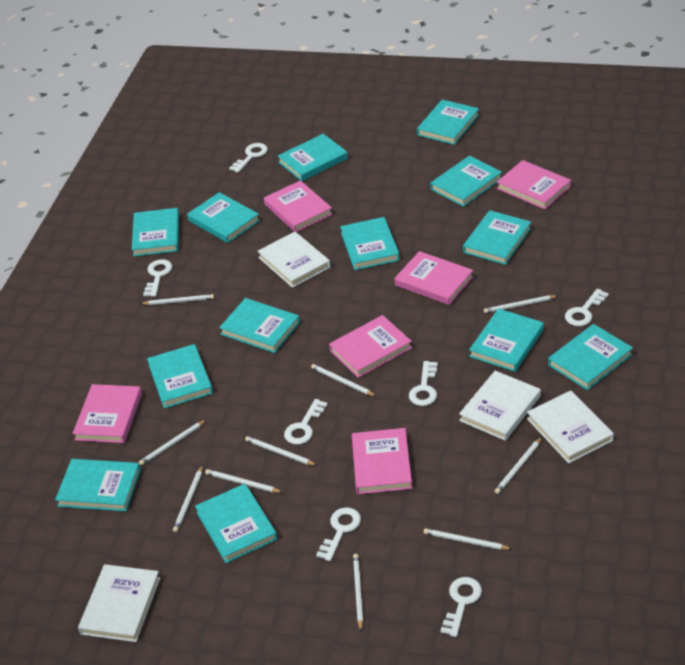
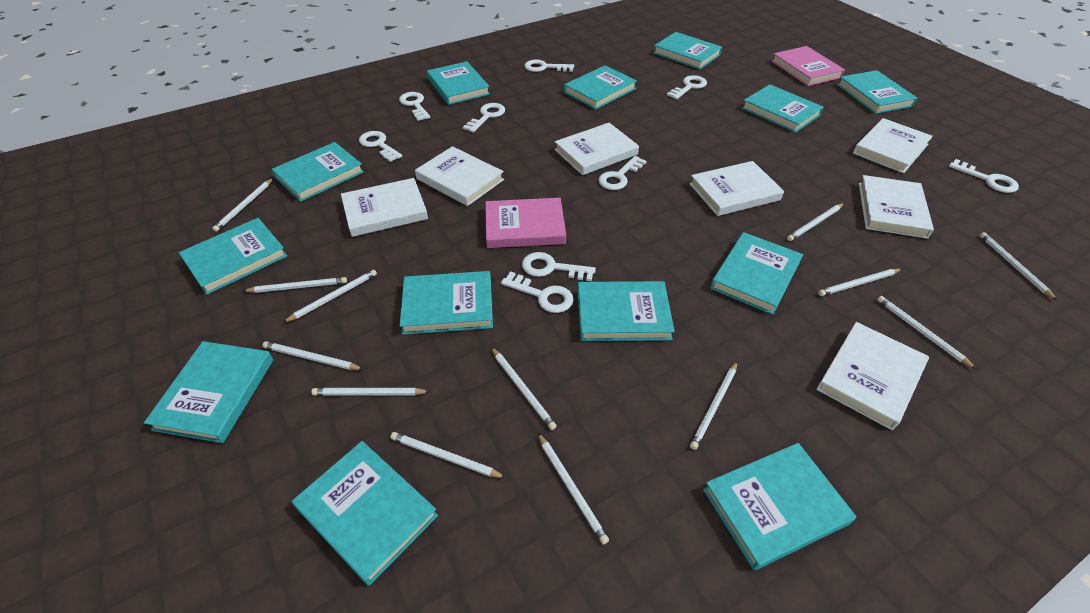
pink book: 6 -> 2
white book: 4 -> 7
white key: 7 -> 9
white pencil: 10 -> 13

